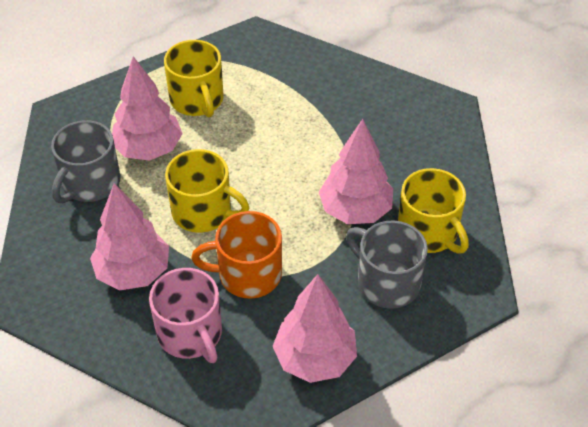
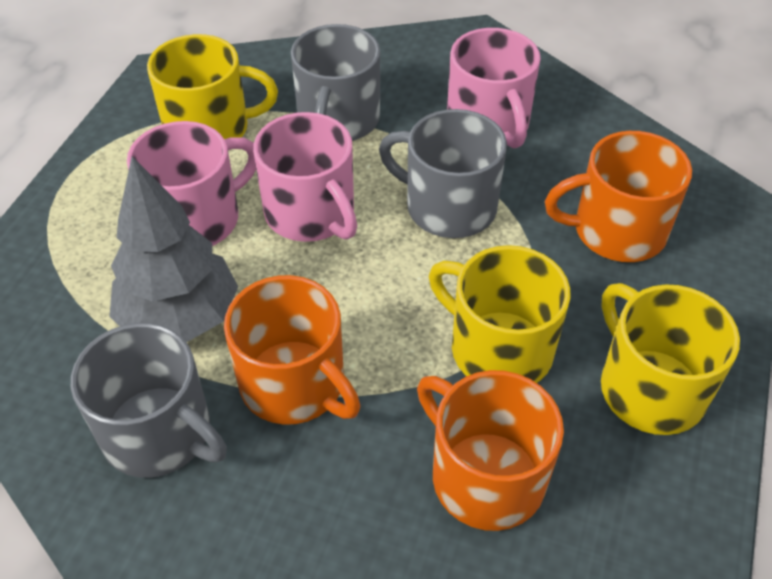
grey mug: 2 -> 3
grey tree: 0 -> 1
orange mug: 1 -> 3
pink mug: 1 -> 3
pink tree: 4 -> 0

